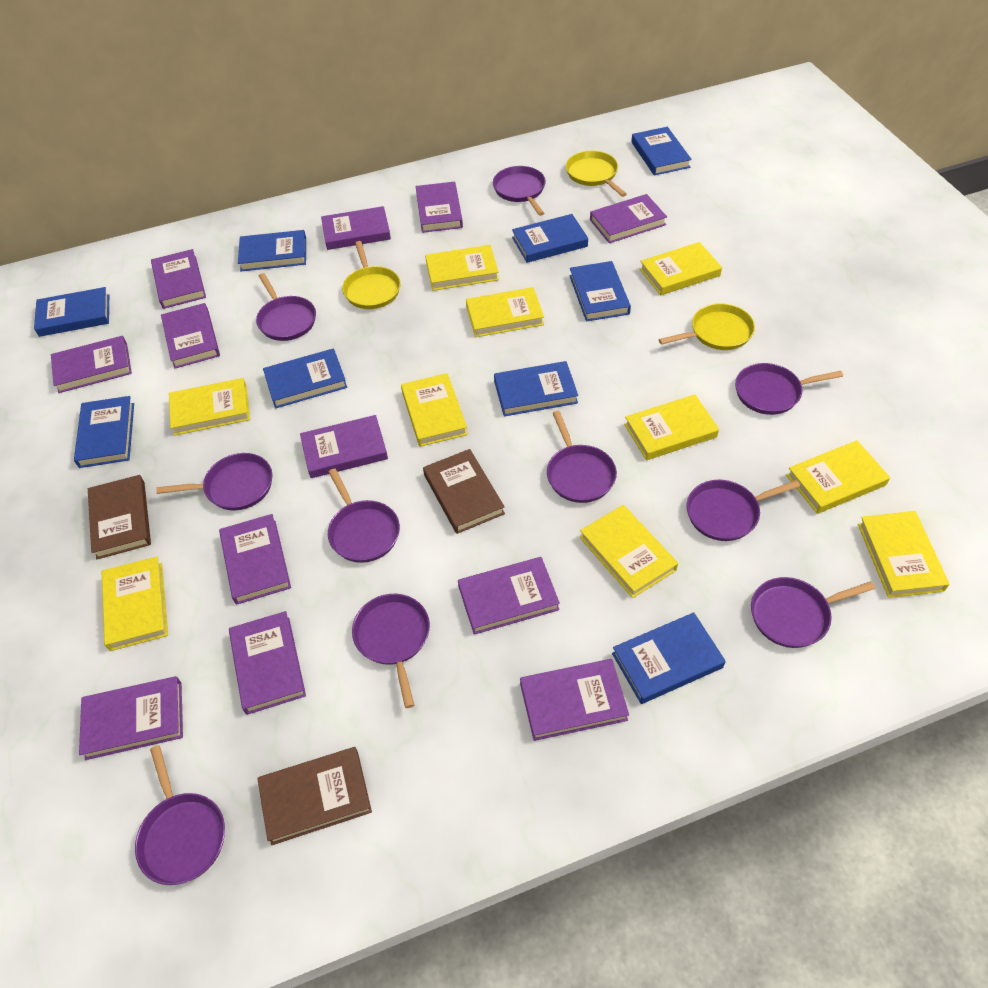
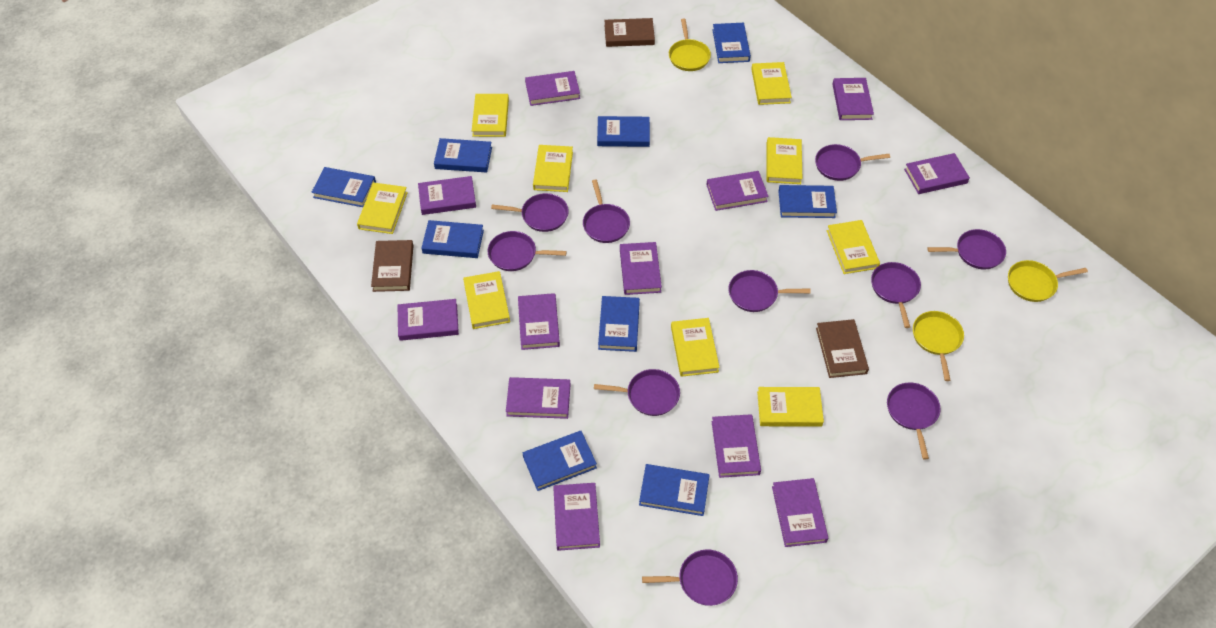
yellow book: 10 -> 9

